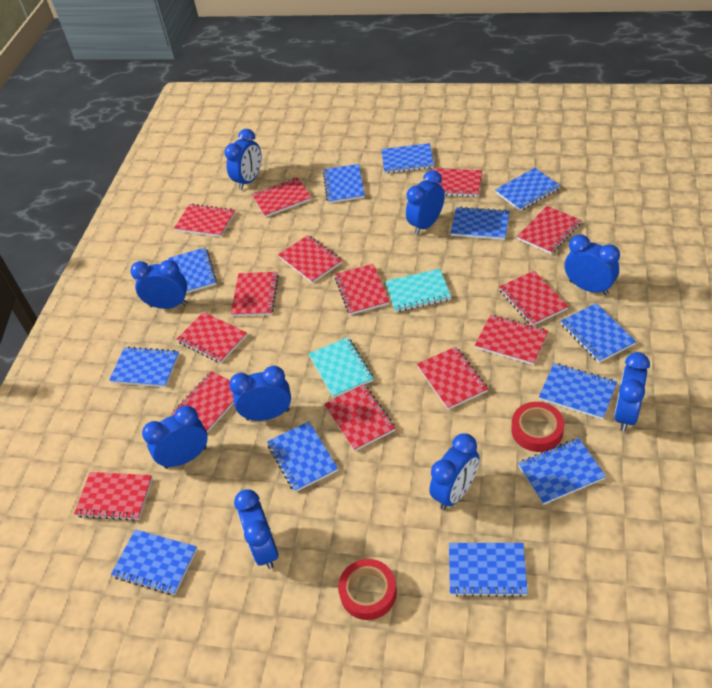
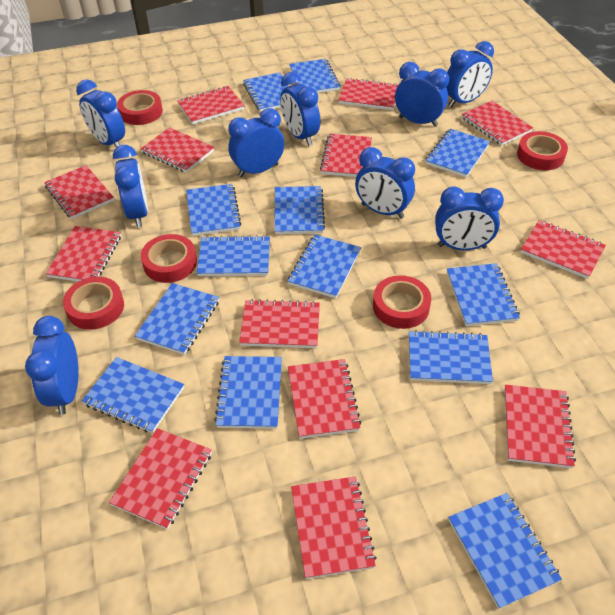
blue notebook: 12 -> 13
red notebook: 14 -> 13
red tape: 2 -> 5
turquoise notebook: 2 -> 0

